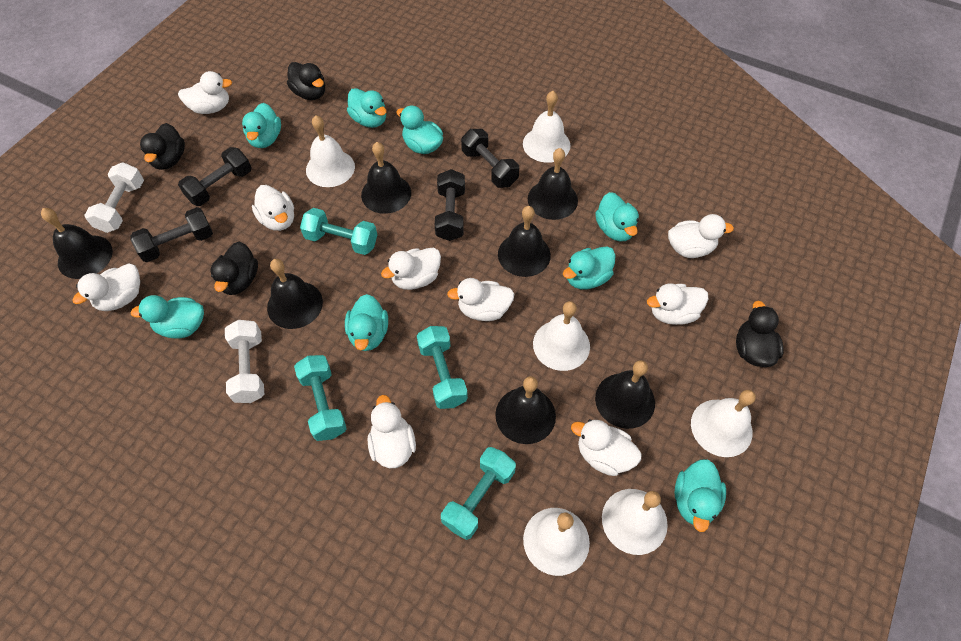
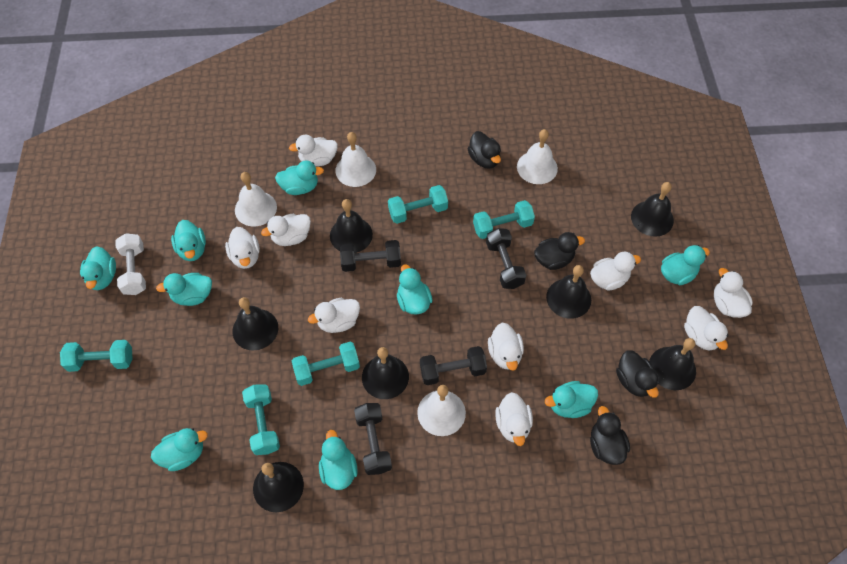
turquoise duck: 8 -> 9
turquoise dumbbell: 4 -> 5
white bell: 6 -> 4
white dumbbell: 2 -> 1

